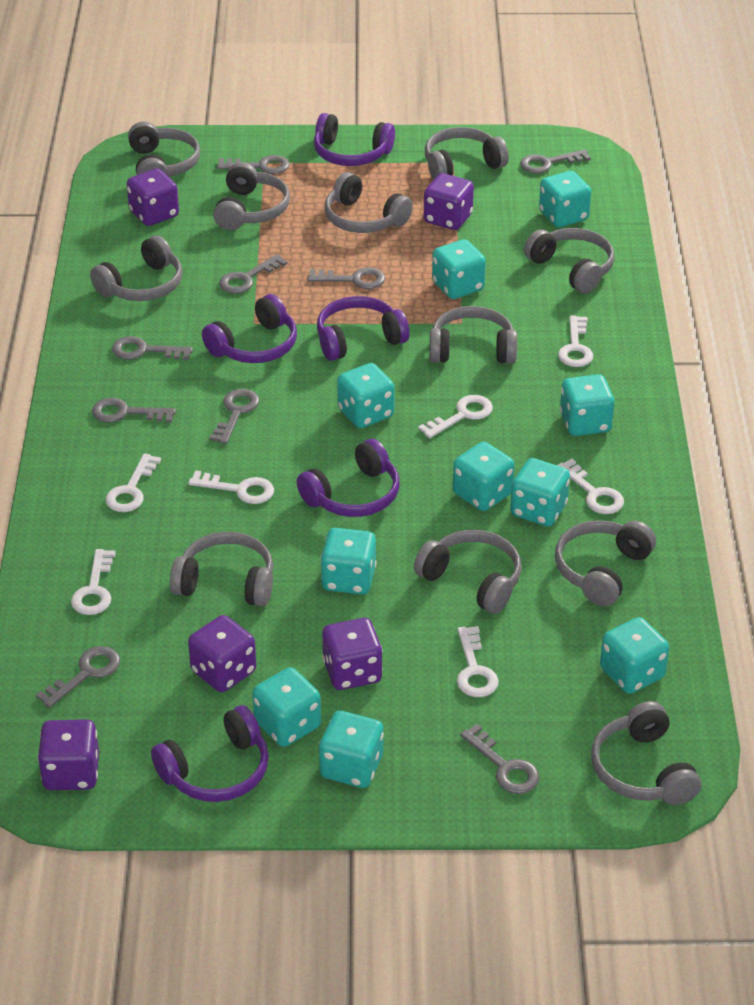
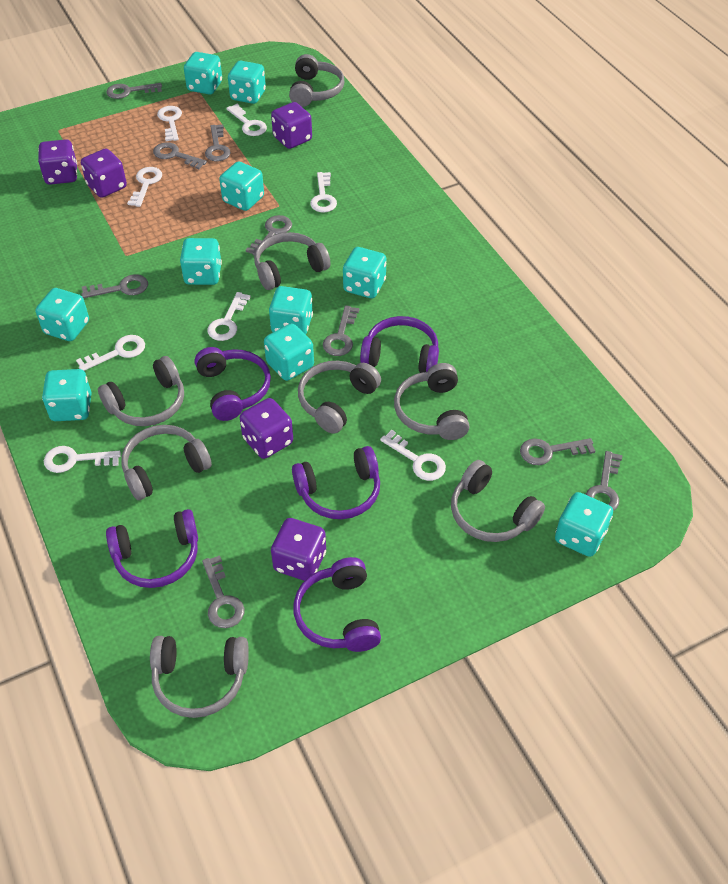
grey headphones: 11 -> 8
white key: 7 -> 8

